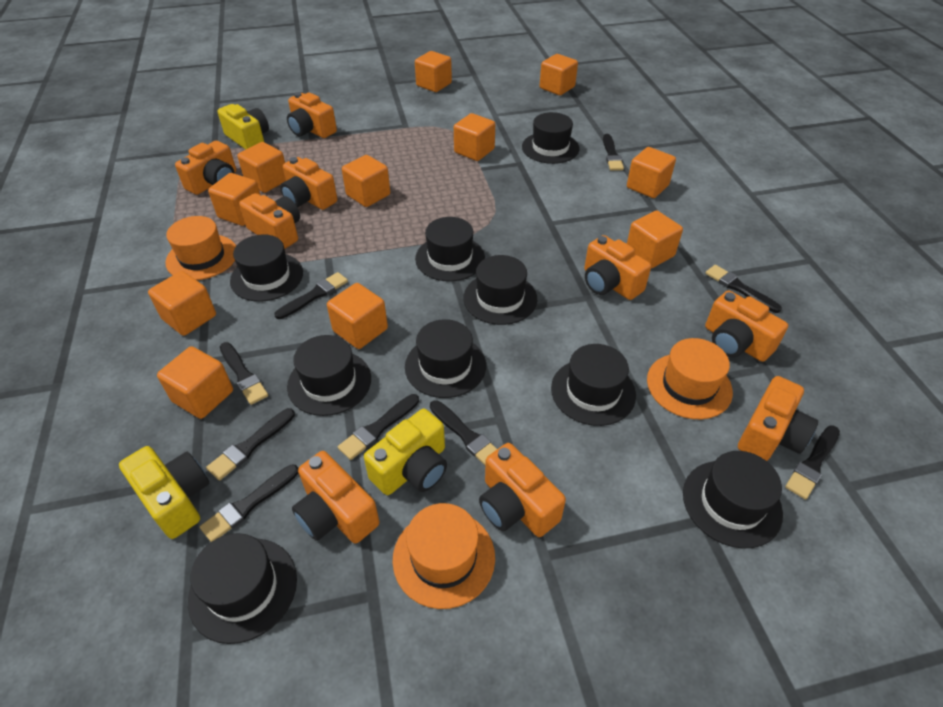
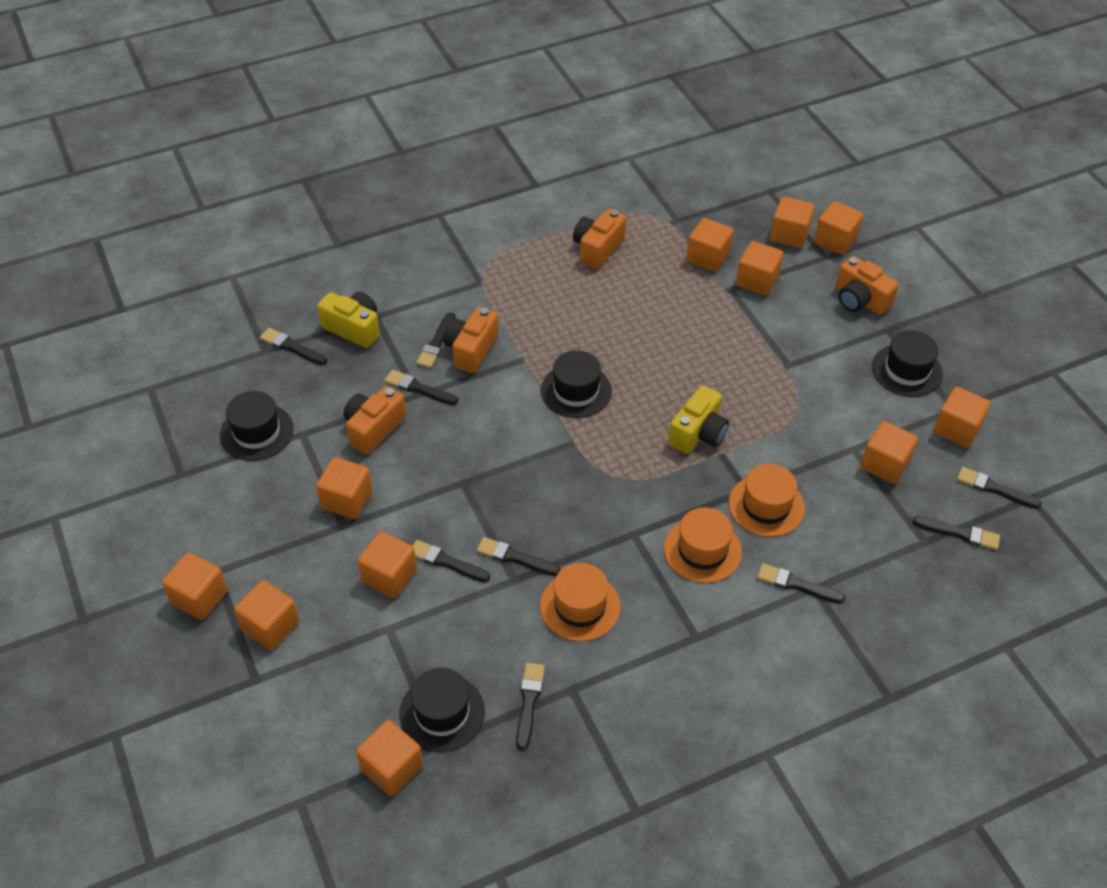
black hat: 9 -> 4
orange camera: 9 -> 4
yellow camera: 3 -> 2

